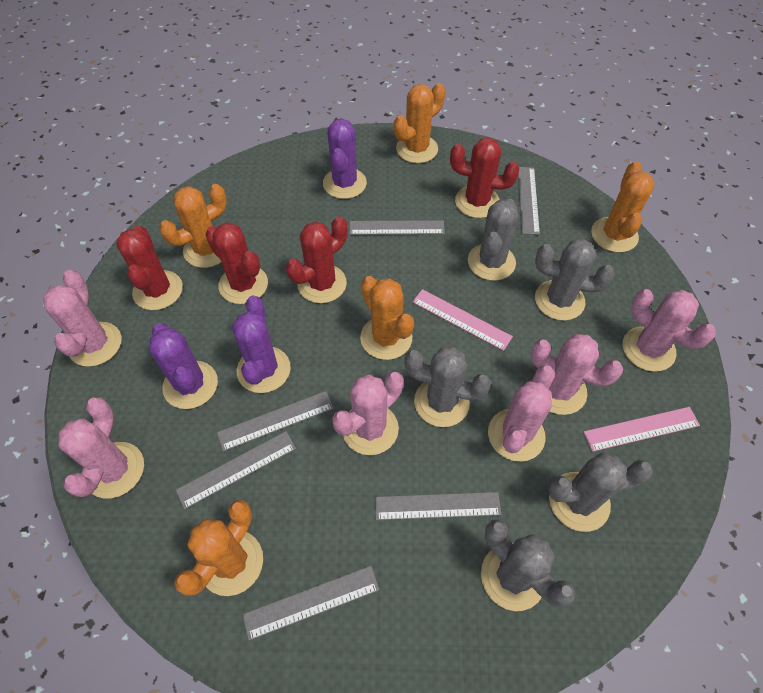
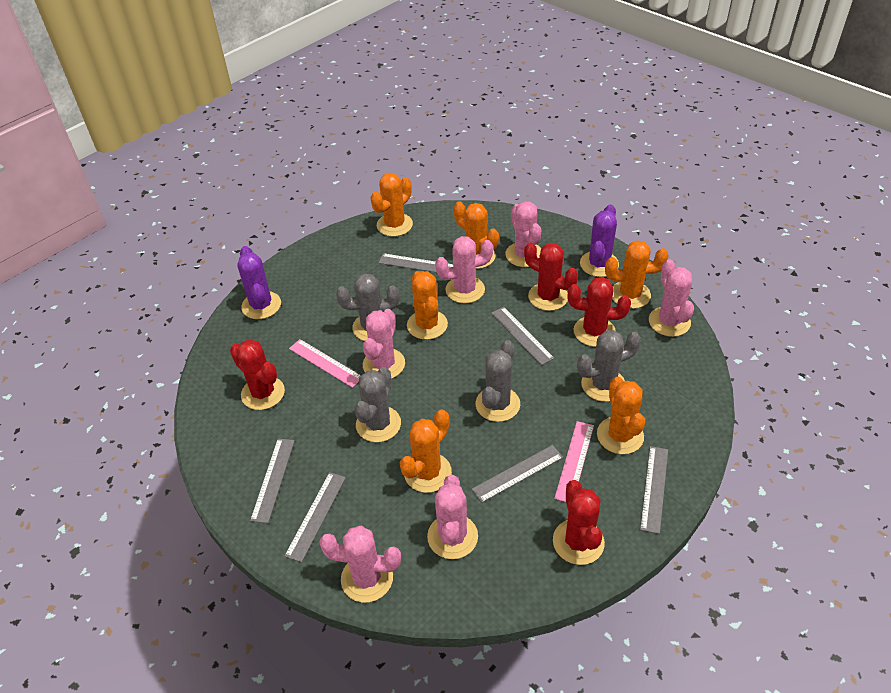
grey cactus: 5 -> 4
orange cactus: 5 -> 6
purple cactus: 3 -> 2

